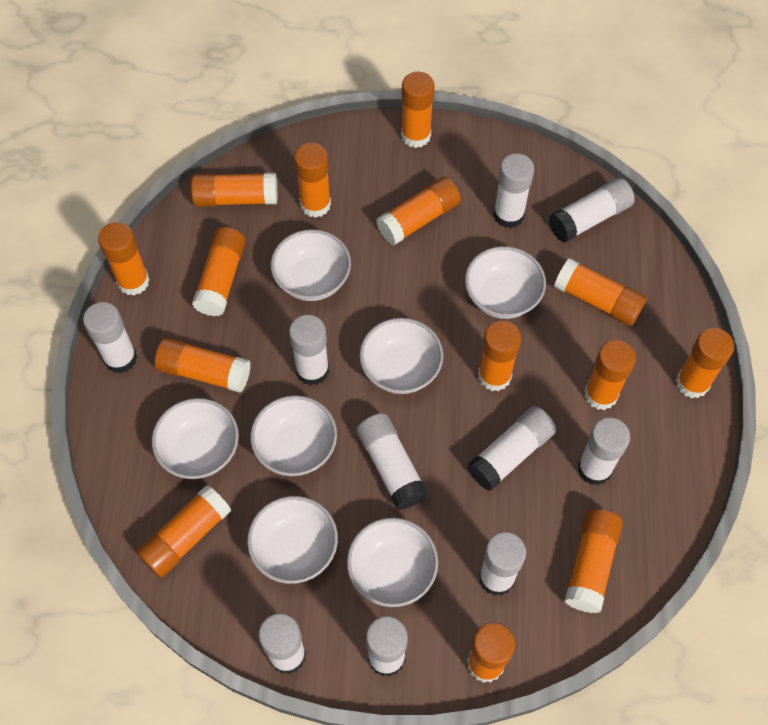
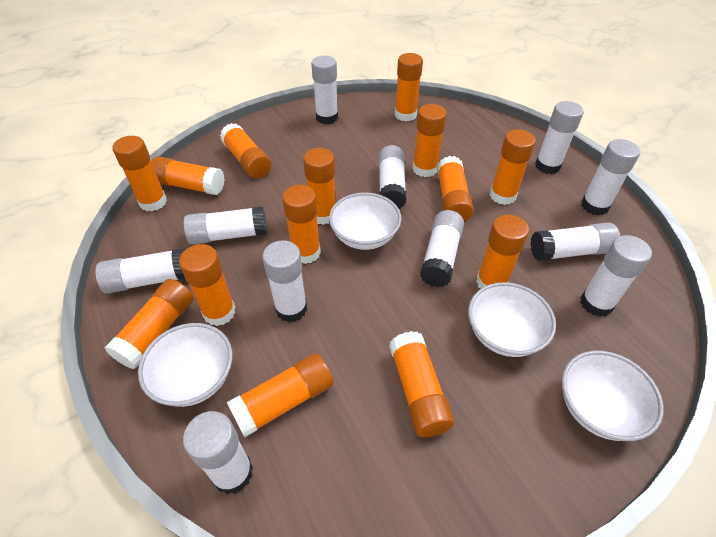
white bowl: 7 -> 4
white glue stick: 10 -> 11

